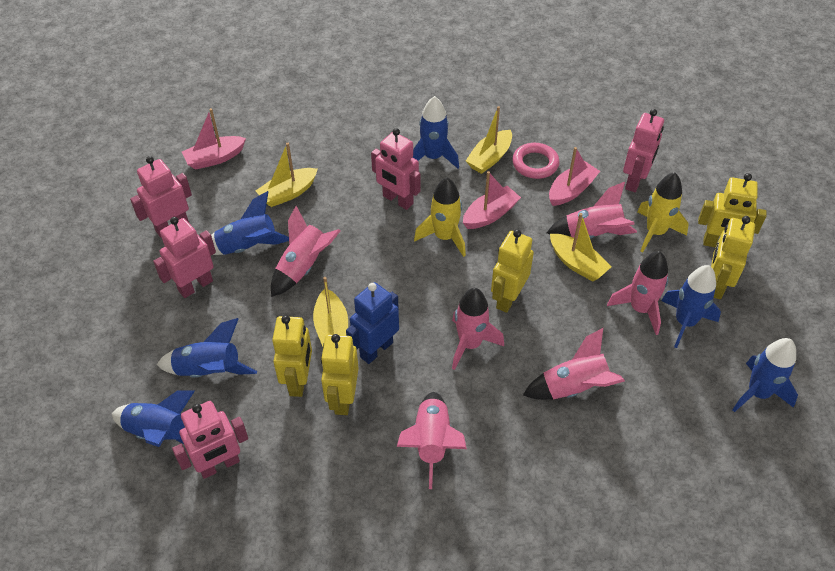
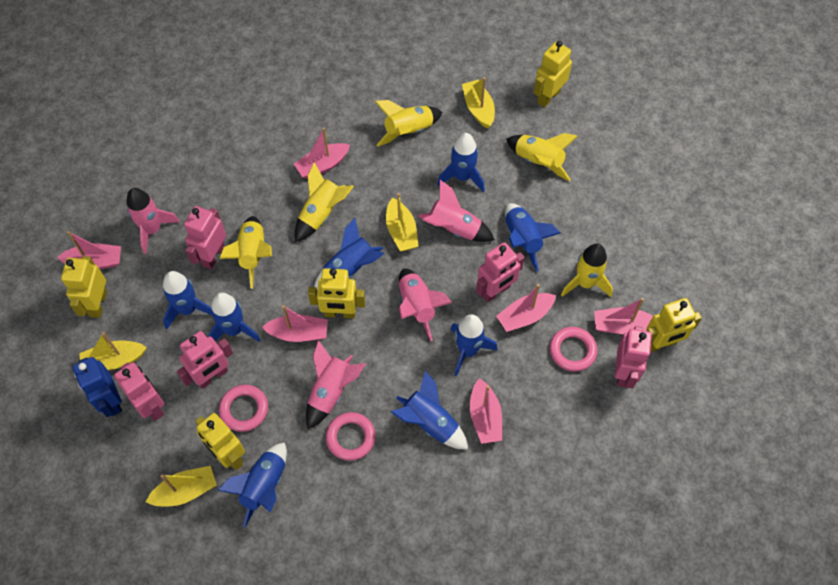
blue rocket: 6 -> 8
pink boat: 3 -> 6
pink ring: 1 -> 3
pink rocket: 6 -> 4
yellow rocket: 2 -> 5

